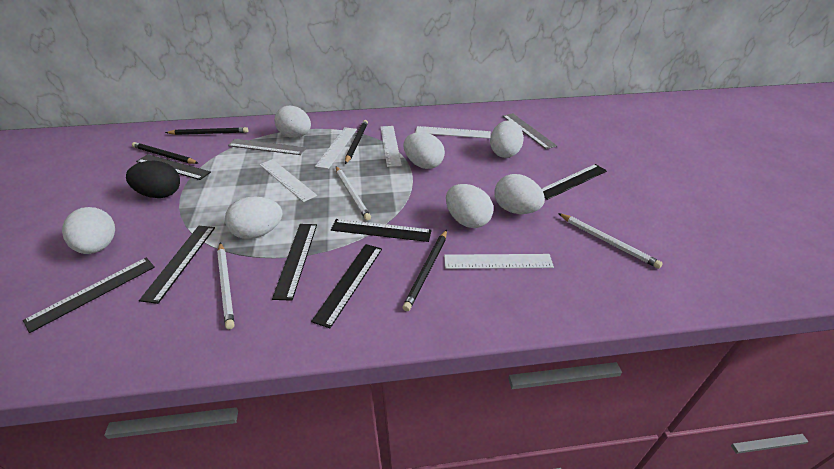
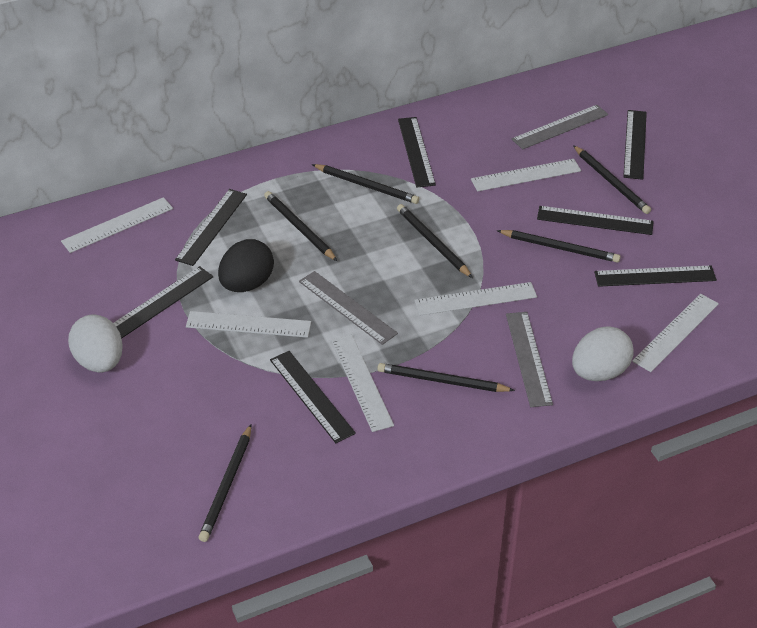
black pencil: 4 -> 7
grey ruler: 2 -> 3
white egg: 7 -> 2
white pencil: 3 -> 0
white ruler: 5 -> 6

